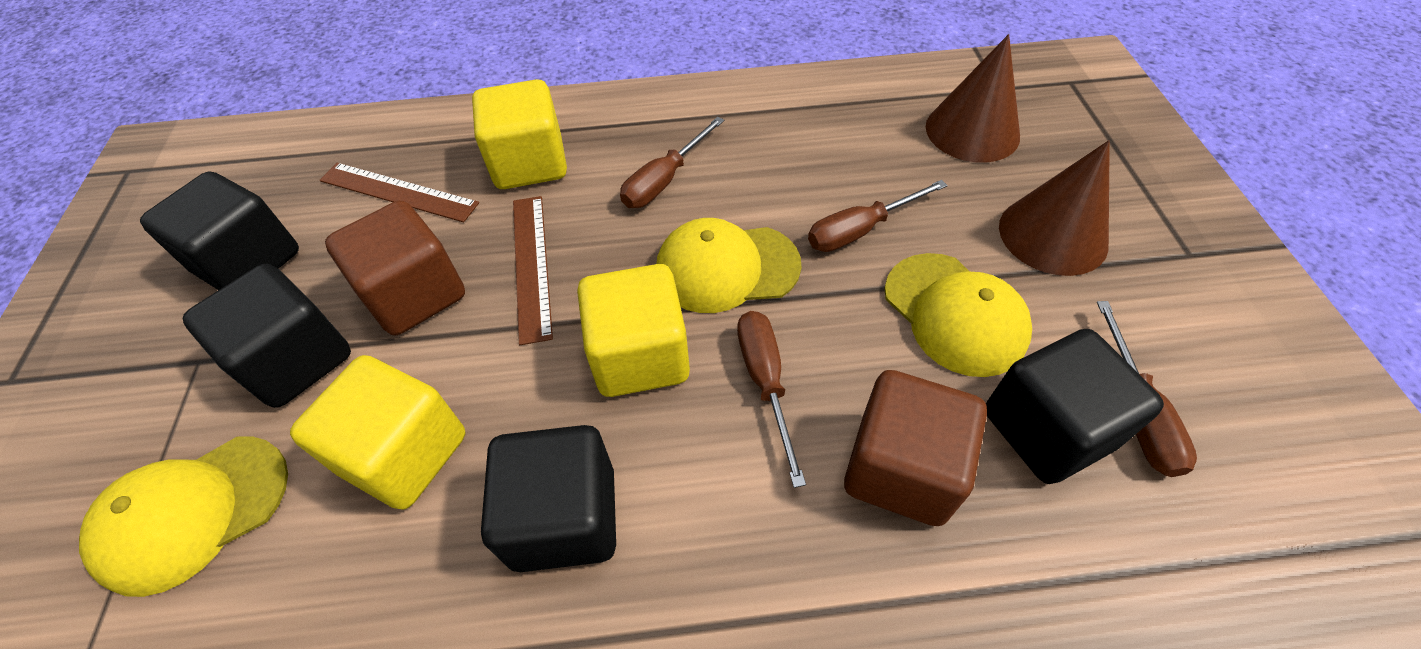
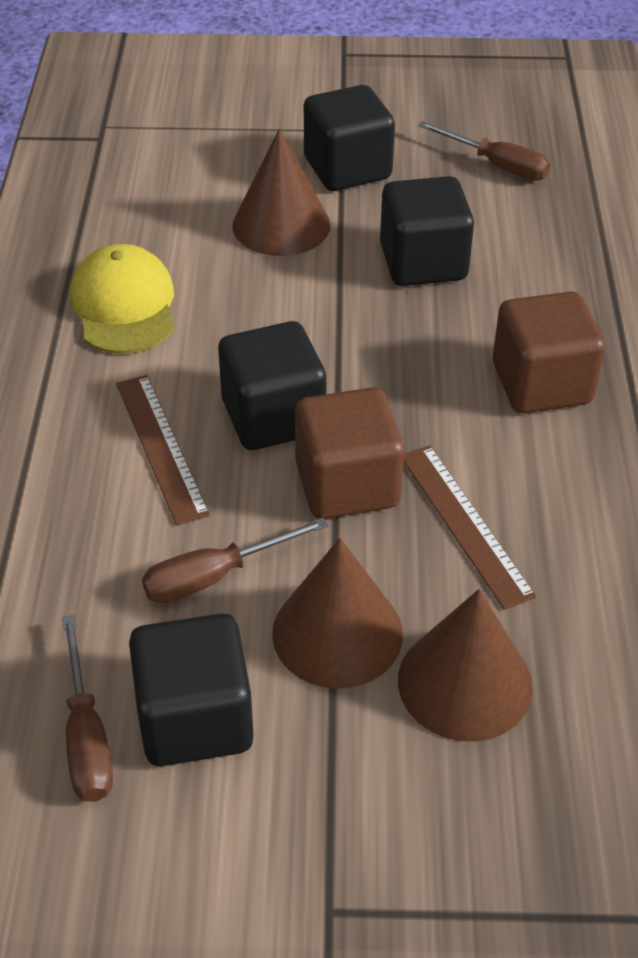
brown cone: 2 -> 3
brown screwdriver: 4 -> 3
yellow cap: 3 -> 1
yellow cube: 3 -> 0

